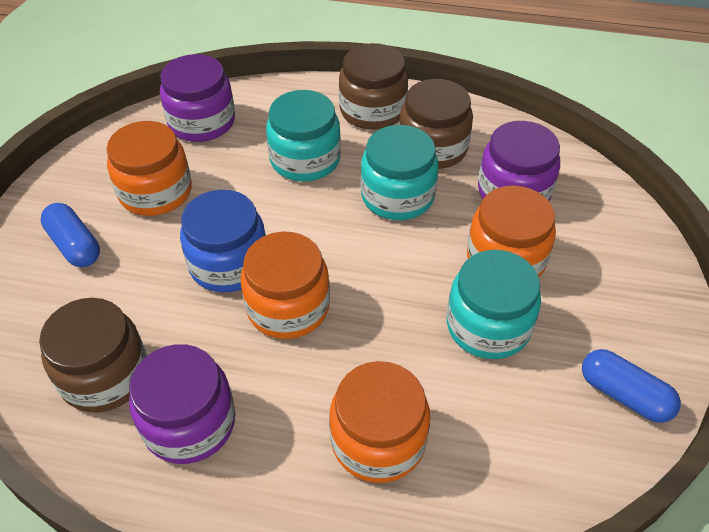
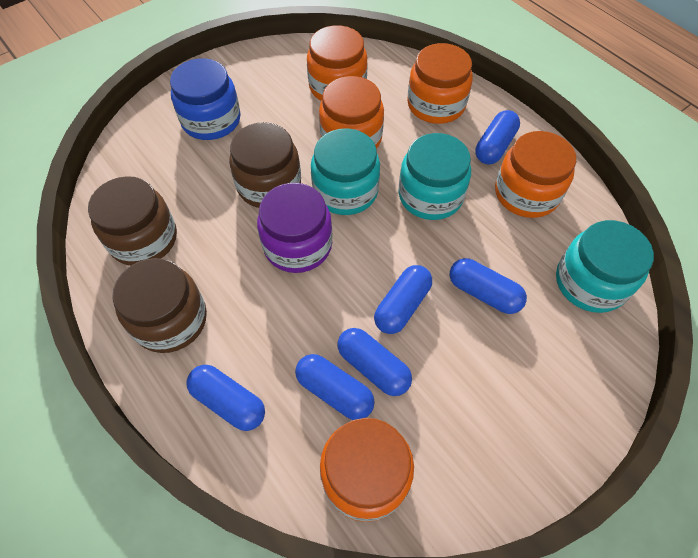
blue capsule: 2 -> 6
orange jar: 4 -> 5
purple jar: 3 -> 1

